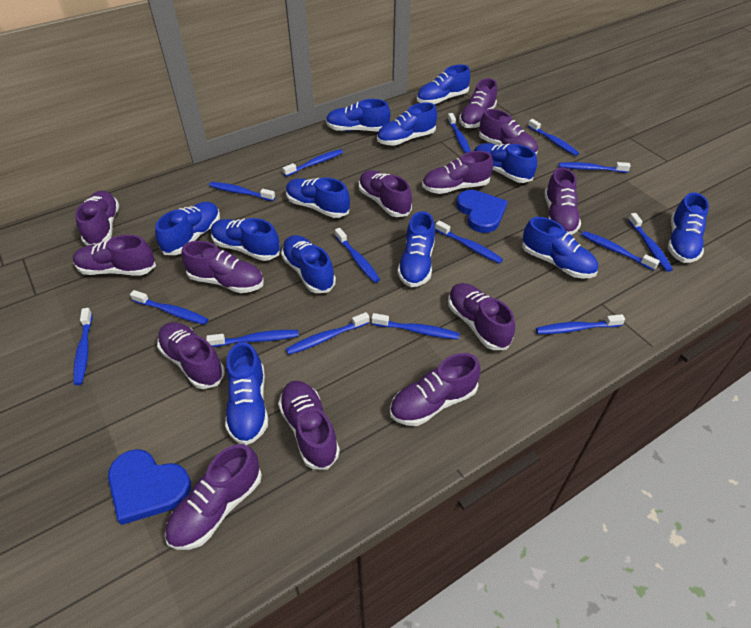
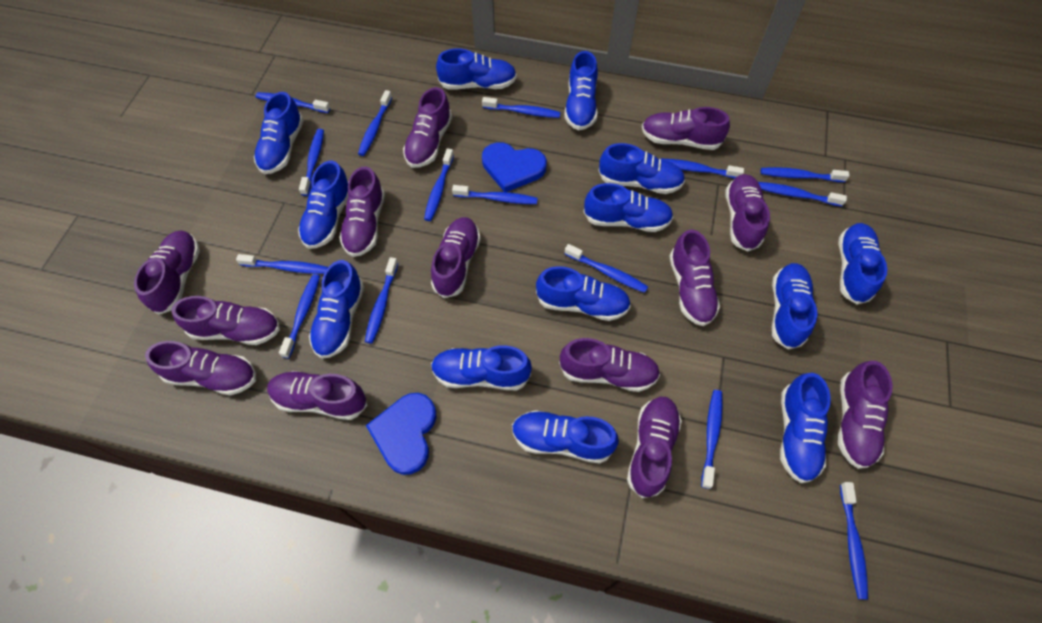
blue shoe: 12 -> 13

